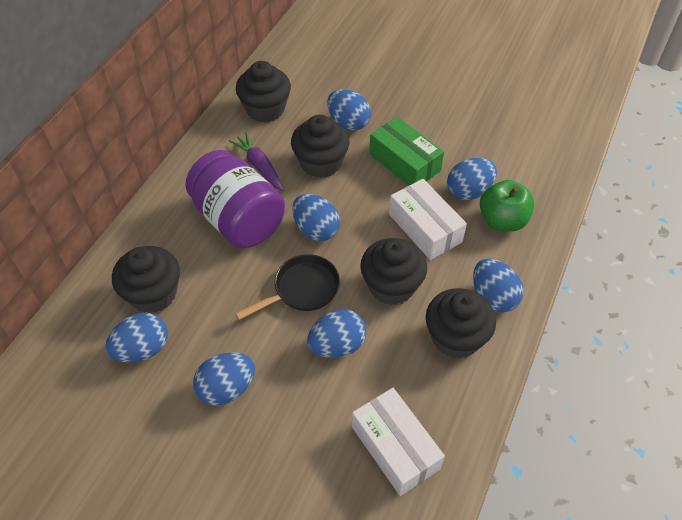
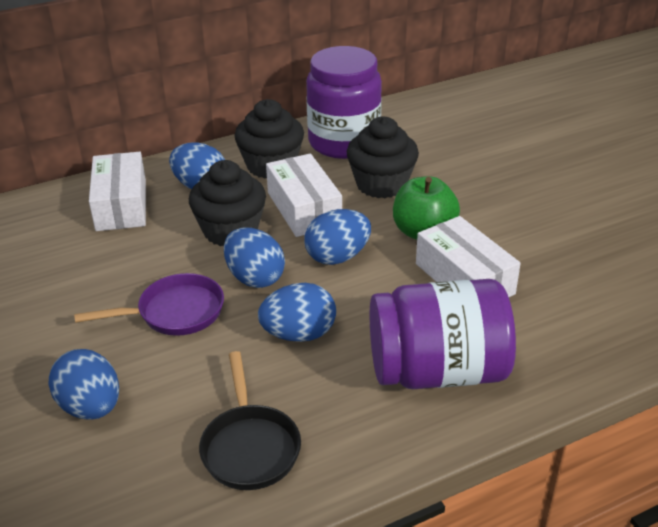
black cupcake: 5 -> 3
blue egg: 7 -> 5
green box: 1 -> 0
purple carrot: 1 -> 0
purple jar: 1 -> 2
purple pan: 0 -> 1
white box: 2 -> 3

